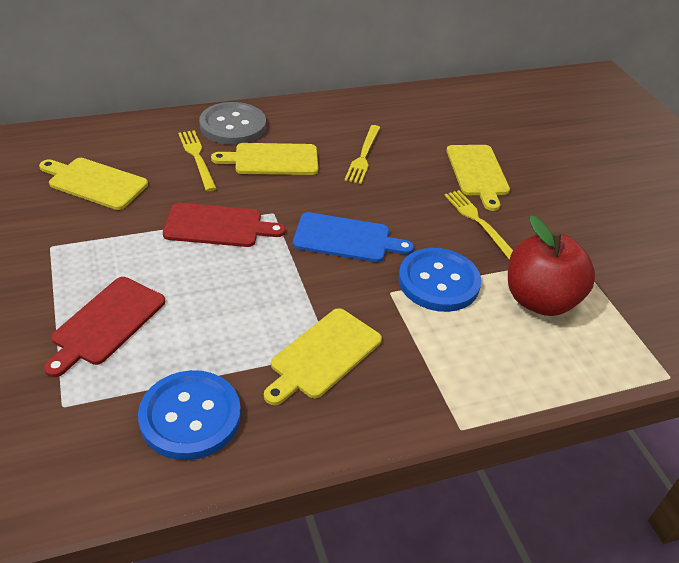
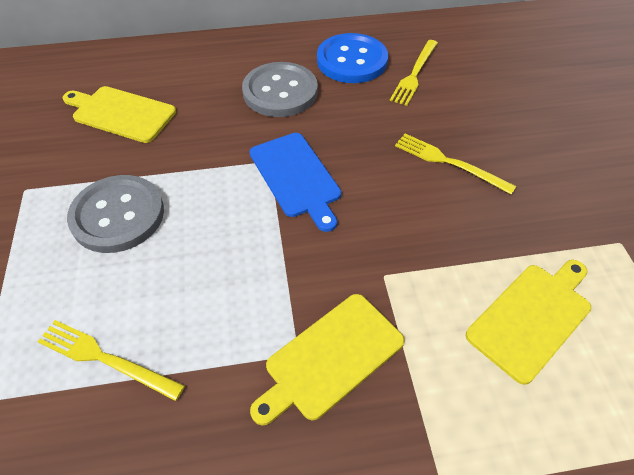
blue button: 2 -> 1
grey button: 1 -> 2
red apple: 1 -> 0
red cutting board: 2 -> 0
yellow cutting board: 4 -> 3

